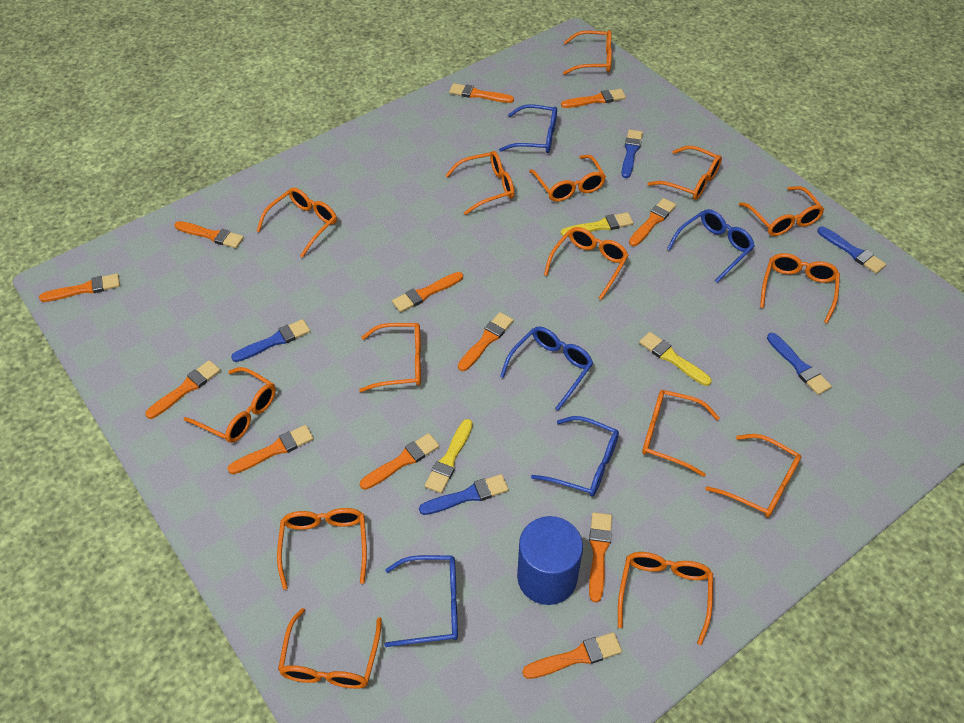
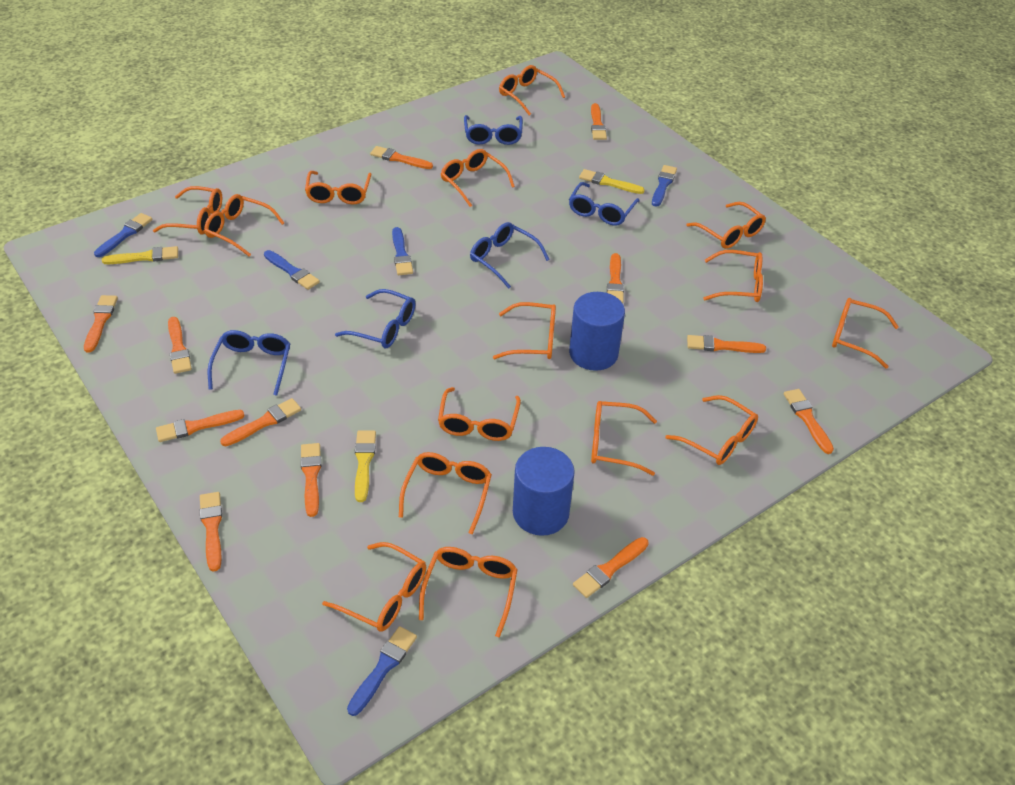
blue cylinder: 1 -> 2

